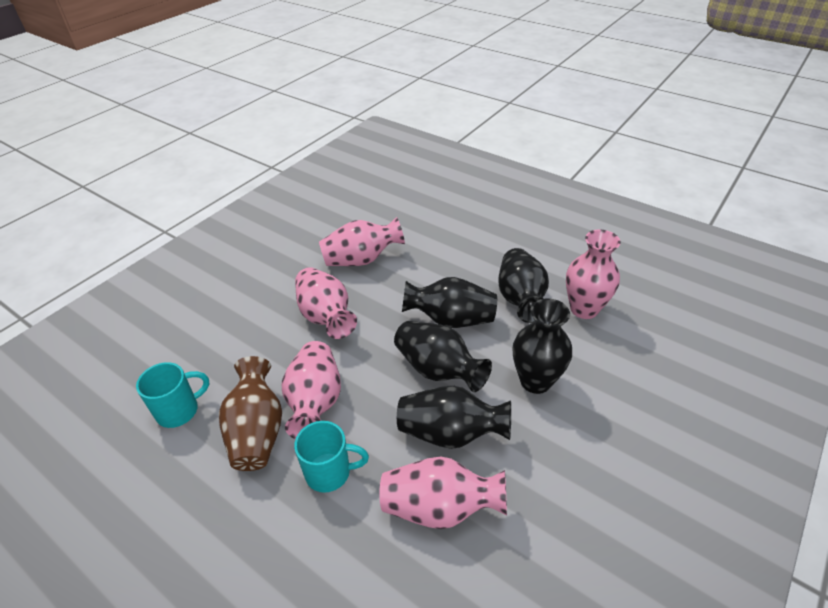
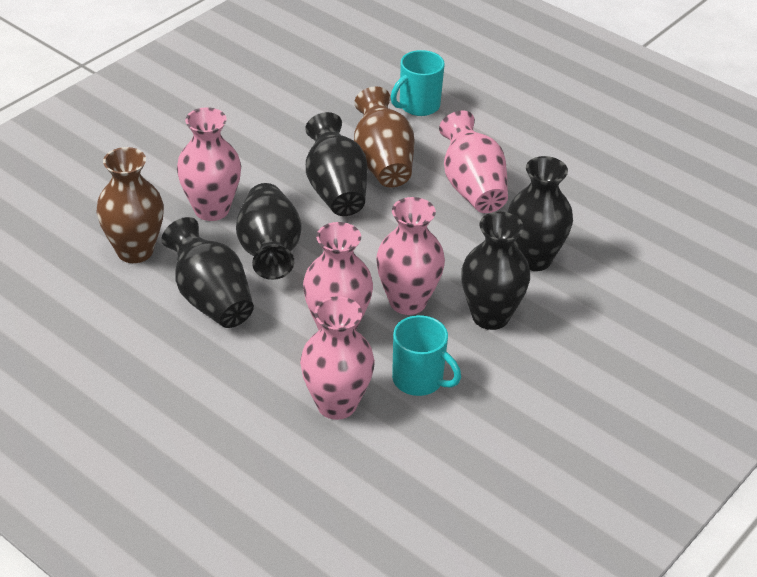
brown vase: 1 -> 2

